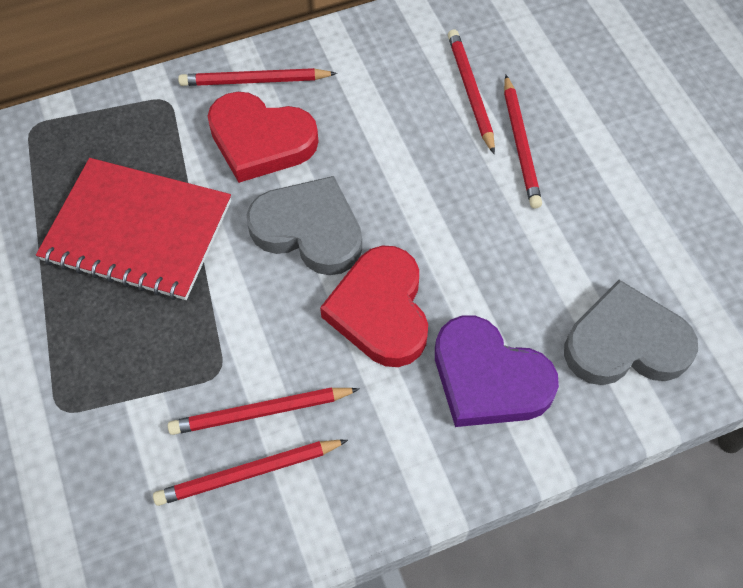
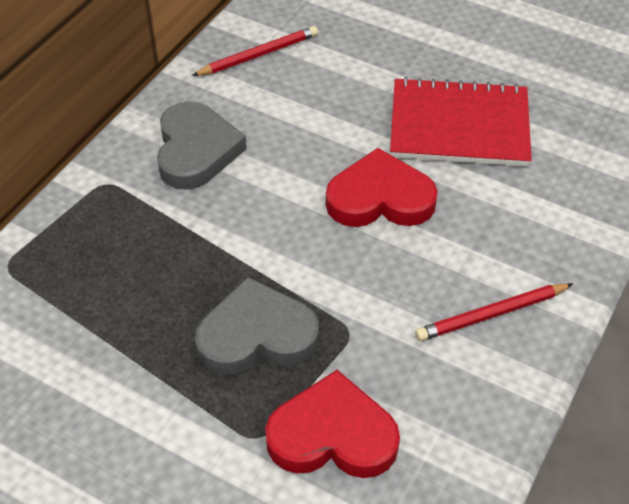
purple heart: 1 -> 0
red pencil: 5 -> 2

